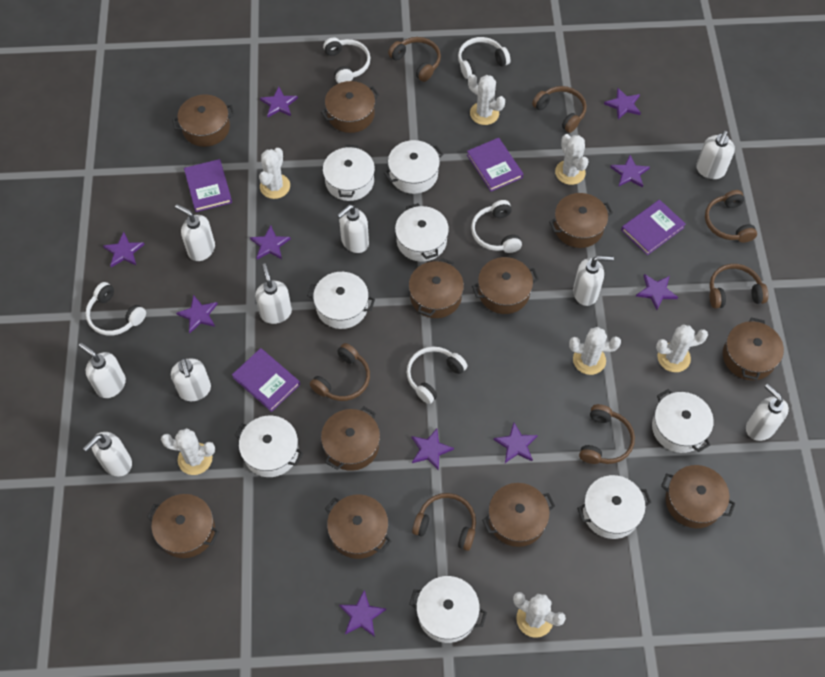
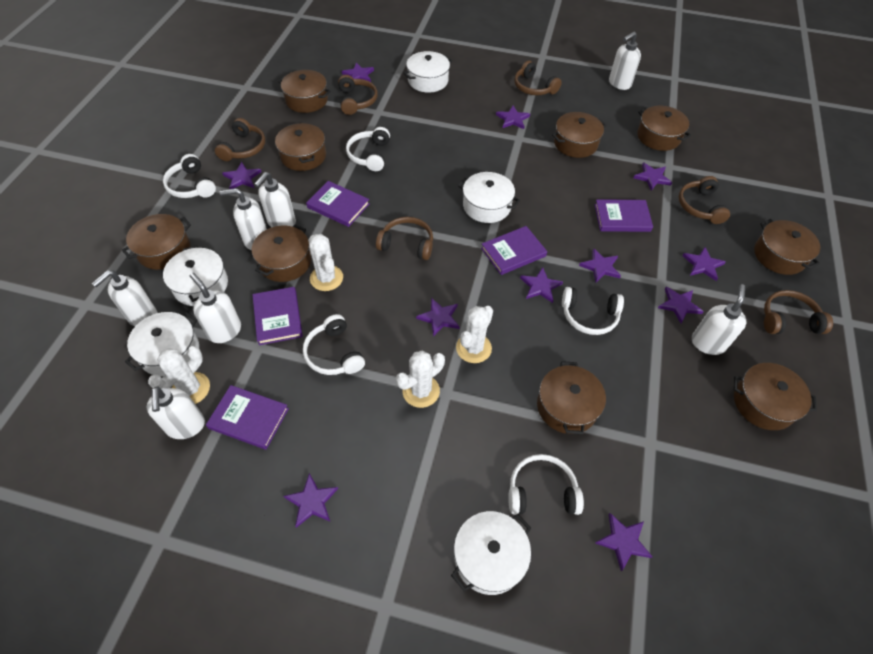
brown headphones: 7 -> 6
brown pot: 11 -> 9
purple book: 4 -> 5
purple star: 10 -> 11
white cactus: 7 -> 4
white pot: 8 -> 5
white soap dispenser: 9 -> 7

